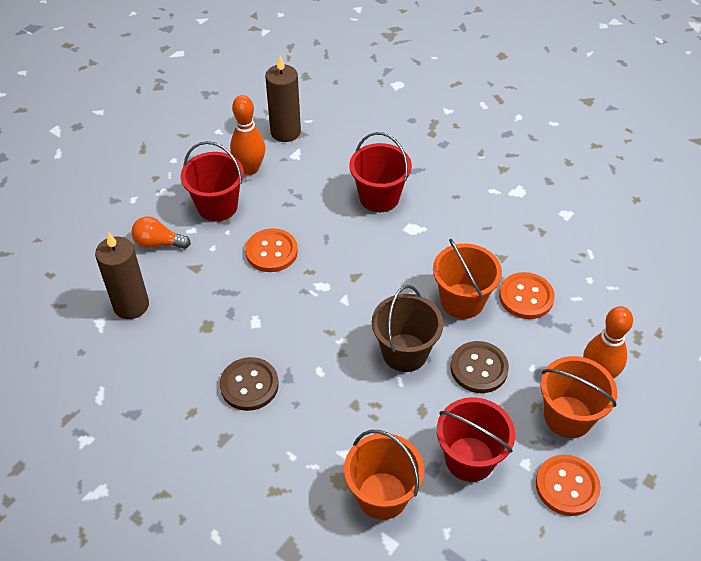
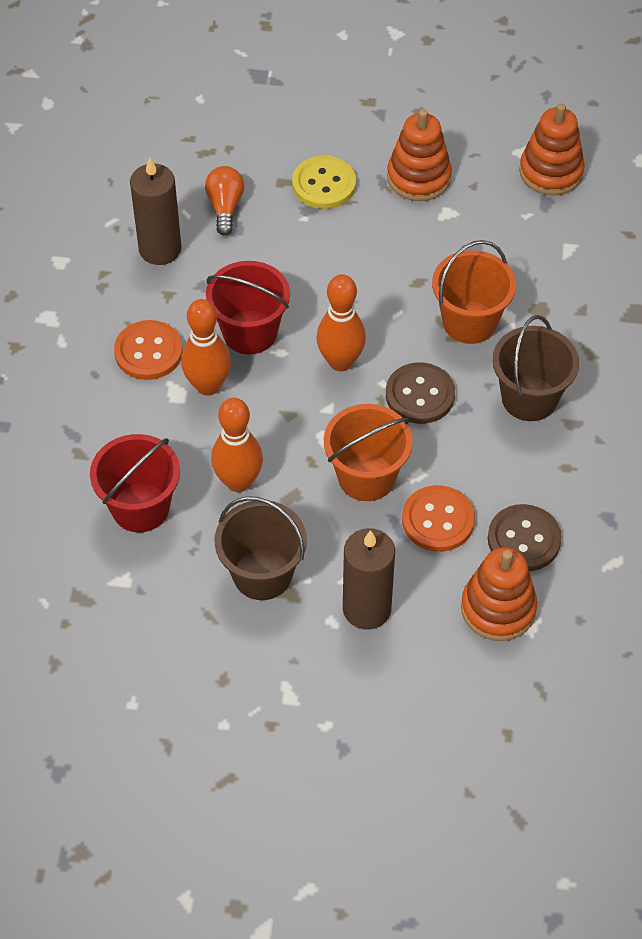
brown bucket: 1 -> 2
orange bowling pin: 2 -> 3
orange bucket: 3 -> 2
orange button: 3 -> 2
orange stacking toy: 0 -> 3
red bucket: 3 -> 2
yellow button: 0 -> 1

